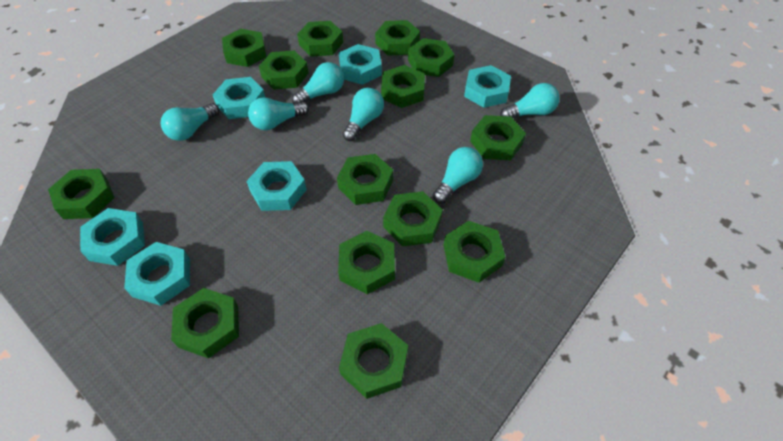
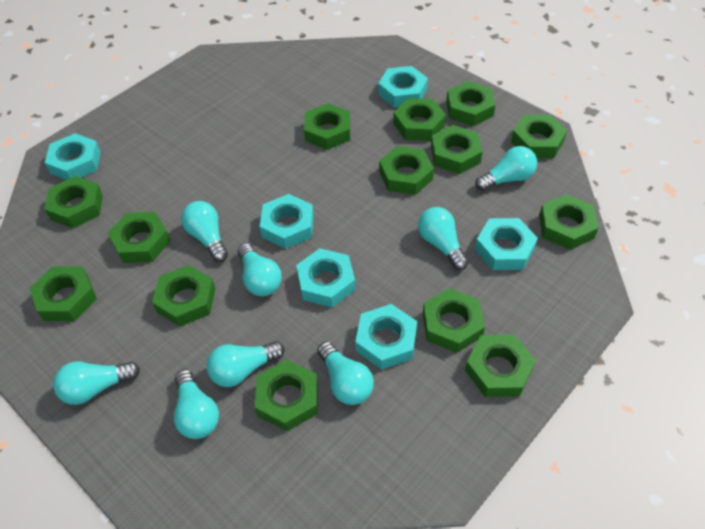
turquoise light bulb: 6 -> 8

